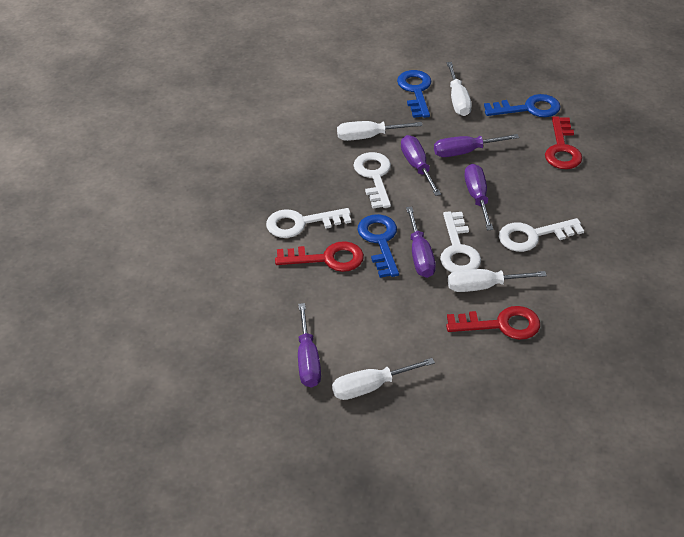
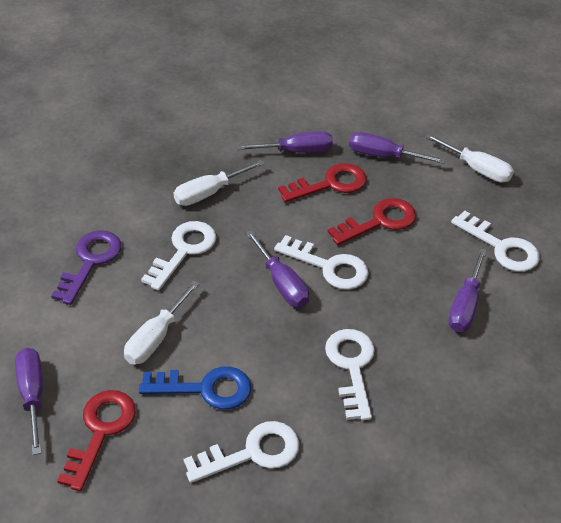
blue key: 3 -> 1
purple key: 0 -> 1
white key: 4 -> 5
white screwdriver: 4 -> 3

